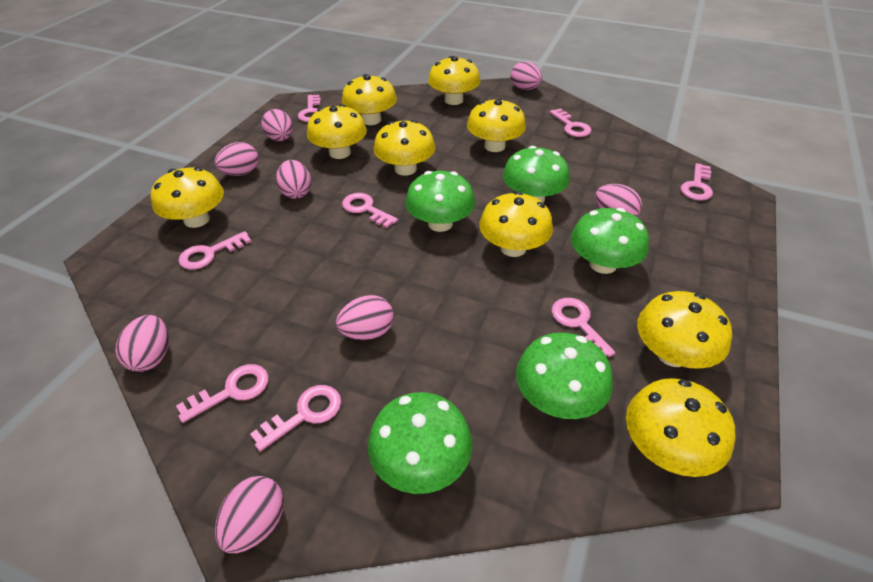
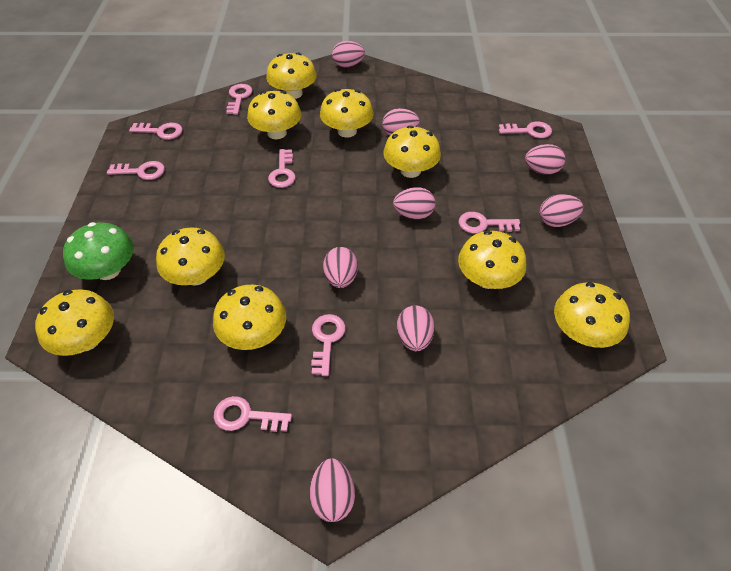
green mushroom: 5 -> 1

